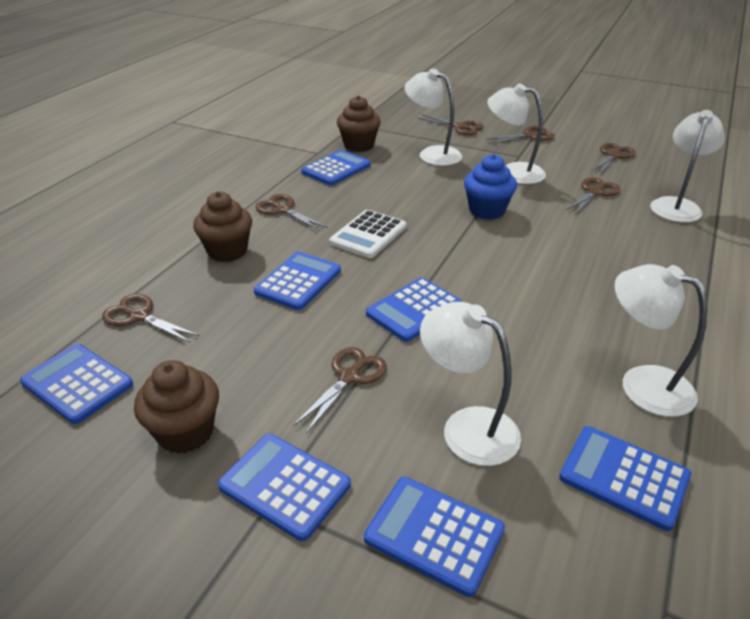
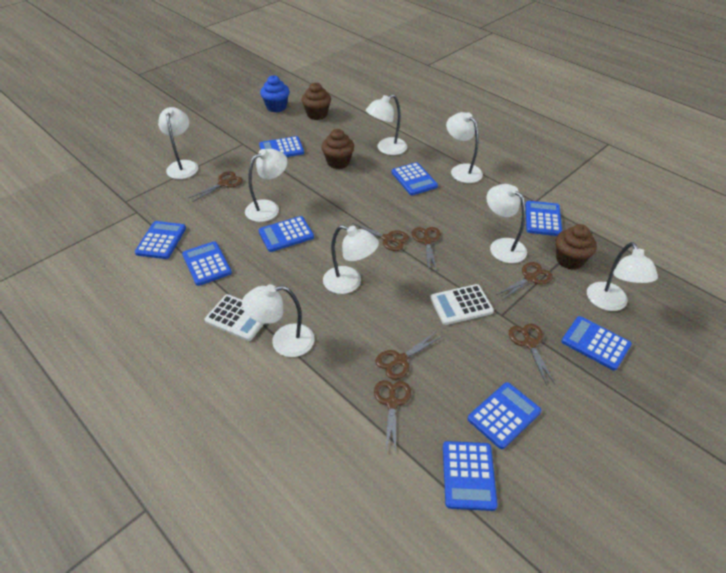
blue calculator: 7 -> 9
white calculator: 1 -> 2
white lamp: 5 -> 8

